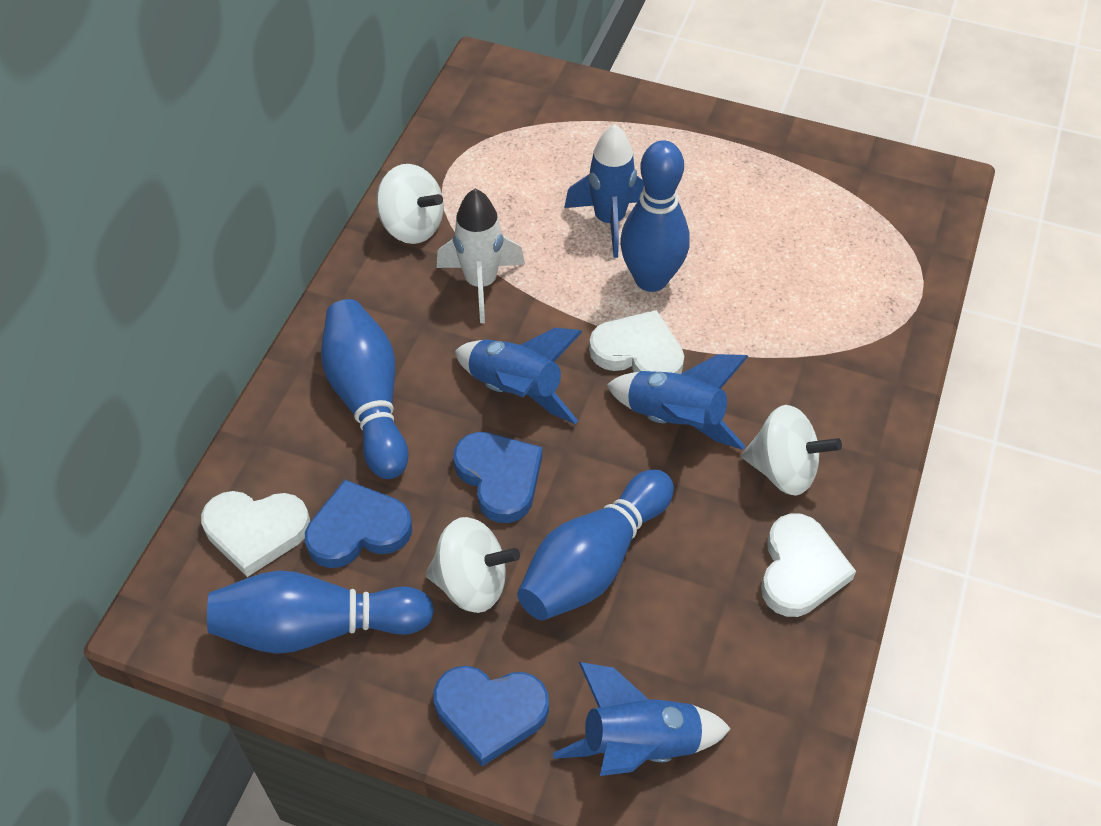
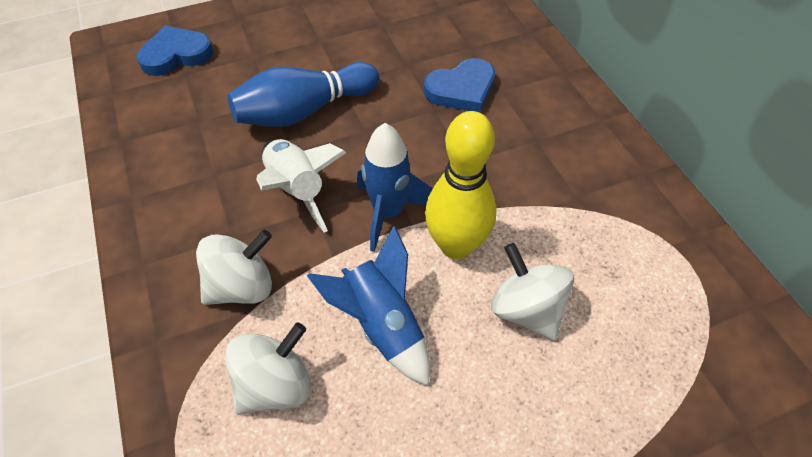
blue bowling pin: 4 -> 1
blue heart: 3 -> 2
blue rocket: 4 -> 2
white heart: 3 -> 0
yellow bowling pin: 0 -> 1

